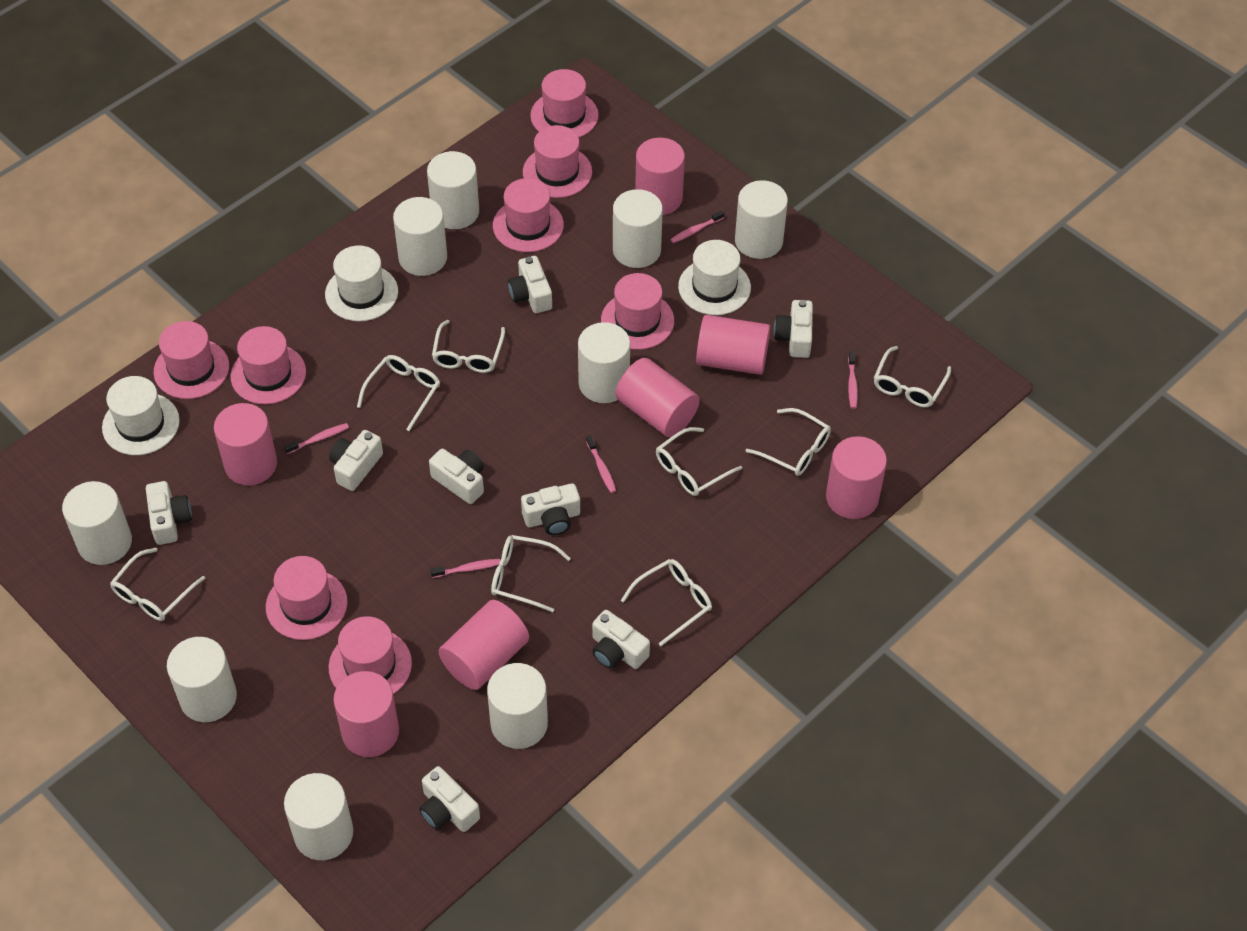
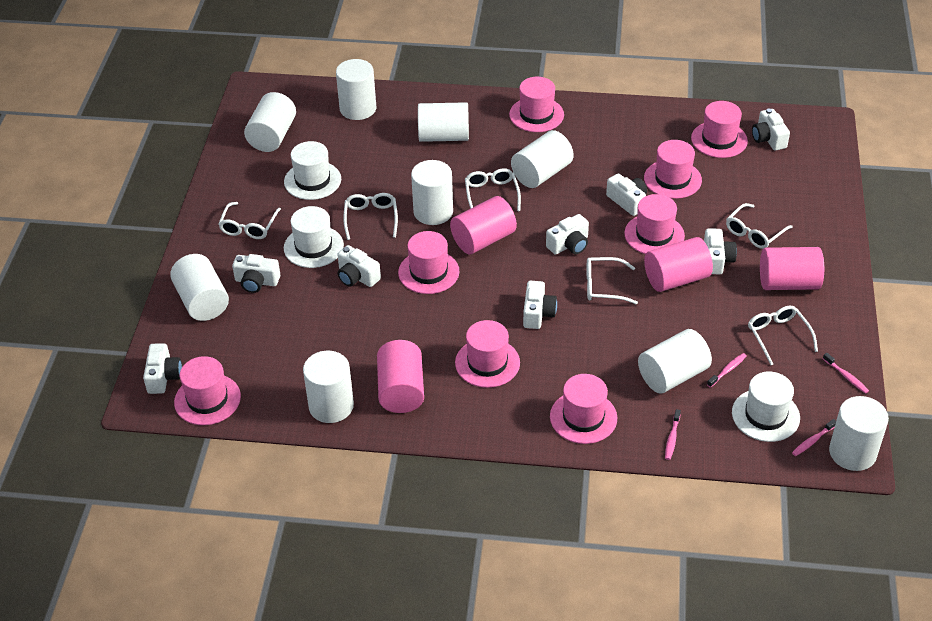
pink cylinder: 7 -> 4
pink toothbrush: 5 -> 4
white glasses: 8 -> 6

